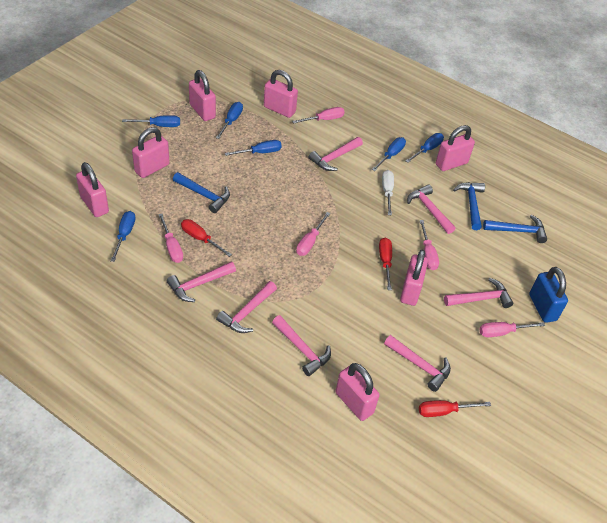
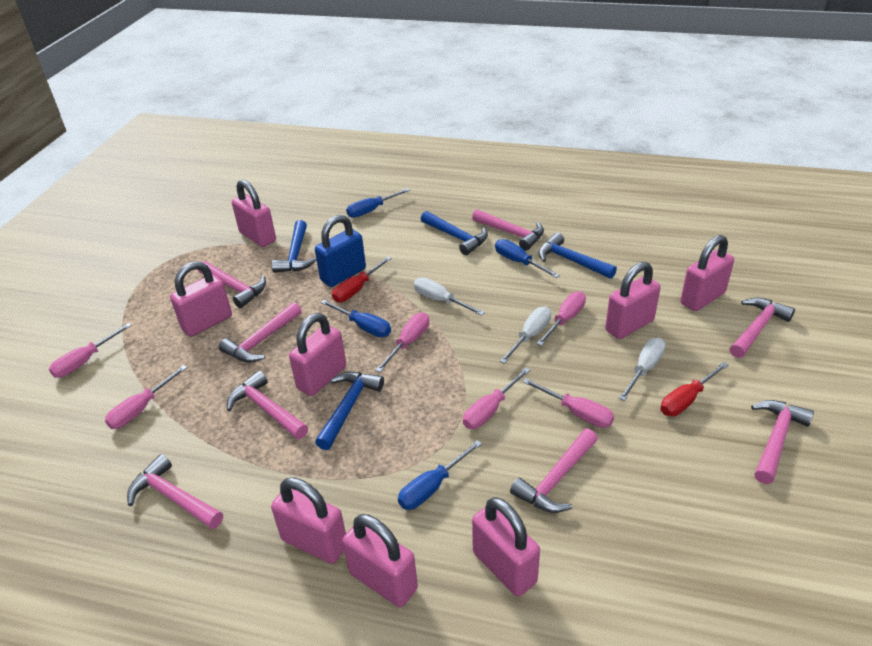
blue hammer: 3 -> 4
blue screwdriver: 6 -> 4
pink hammer: 7 -> 8
pink padlock: 7 -> 8
pink screwdriver: 5 -> 6
red screwdriver: 3 -> 2
white screwdriver: 1 -> 3

